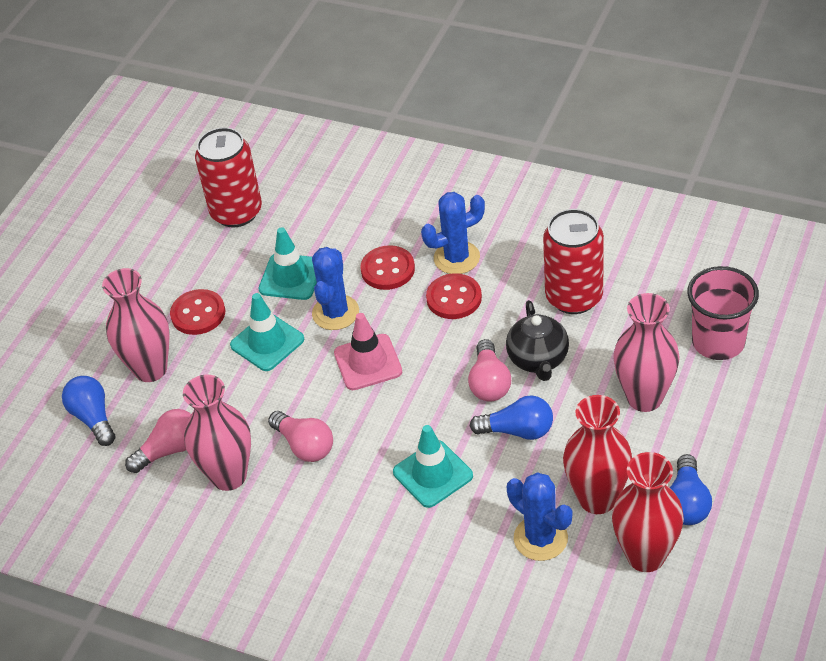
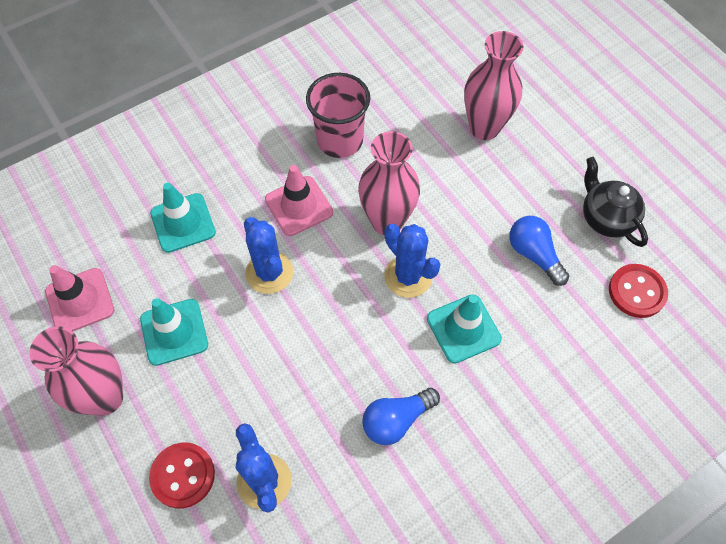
blue light bulb: 3 -> 2
pink light bulb: 3 -> 0
pink traffic cone: 1 -> 2
red button: 3 -> 2
red can: 2 -> 0
red vase: 2 -> 0

